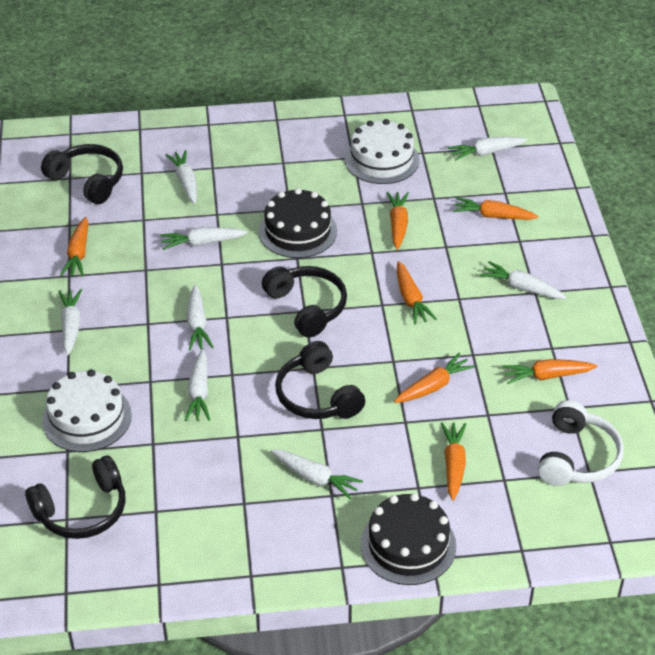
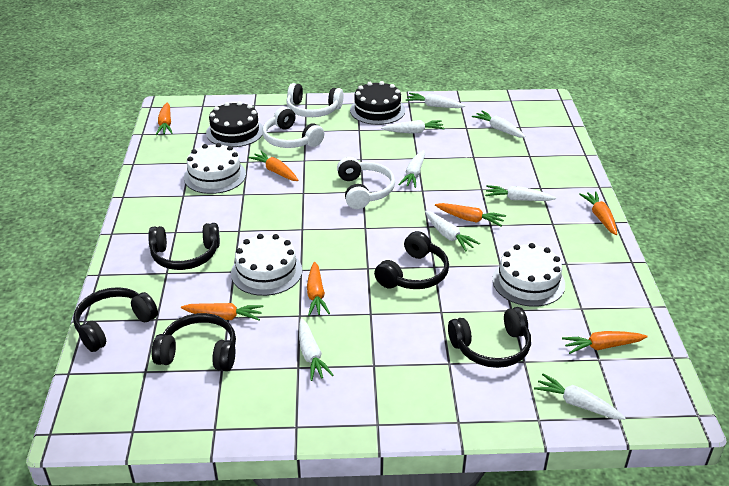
black headphones: 4 -> 5
white cake: 2 -> 3
white headphones: 1 -> 3

